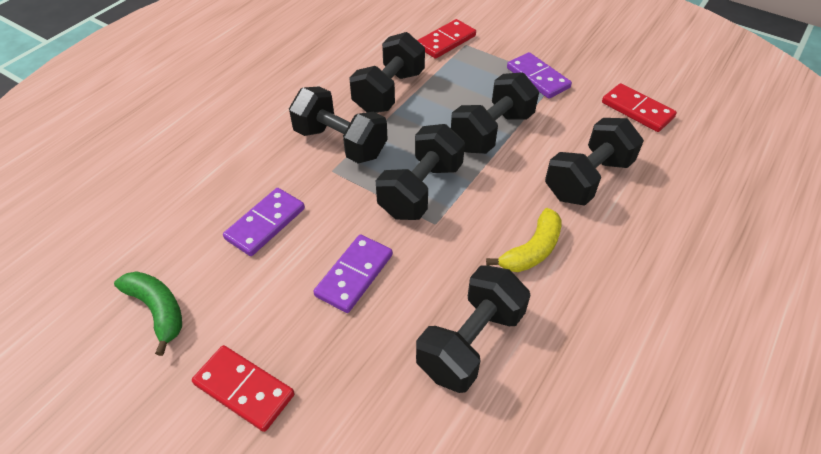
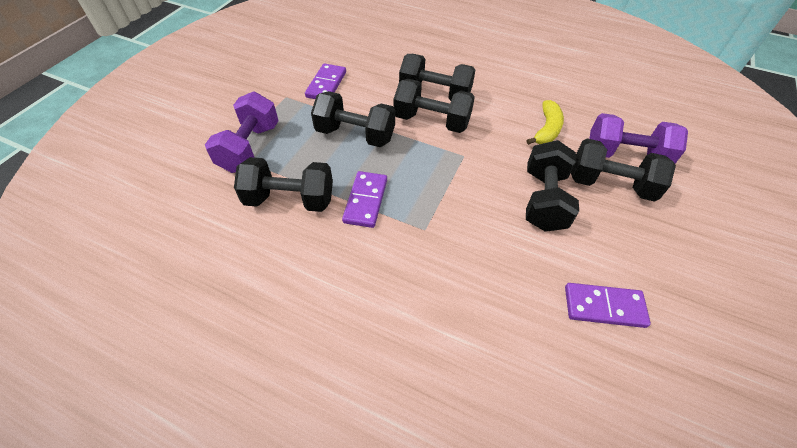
green banana: 1 -> 0
purple dumbbell: 0 -> 2
red domino: 3 -> 0

